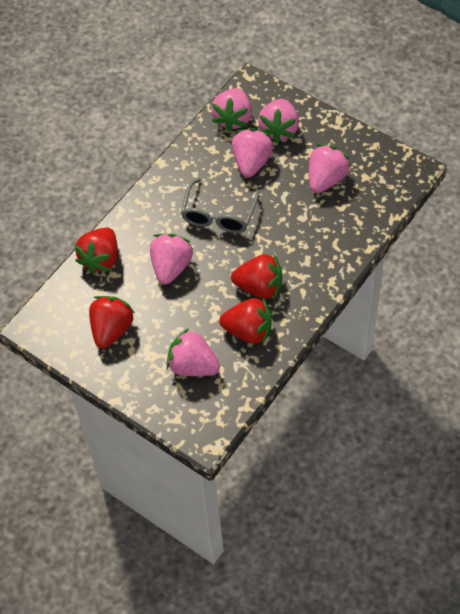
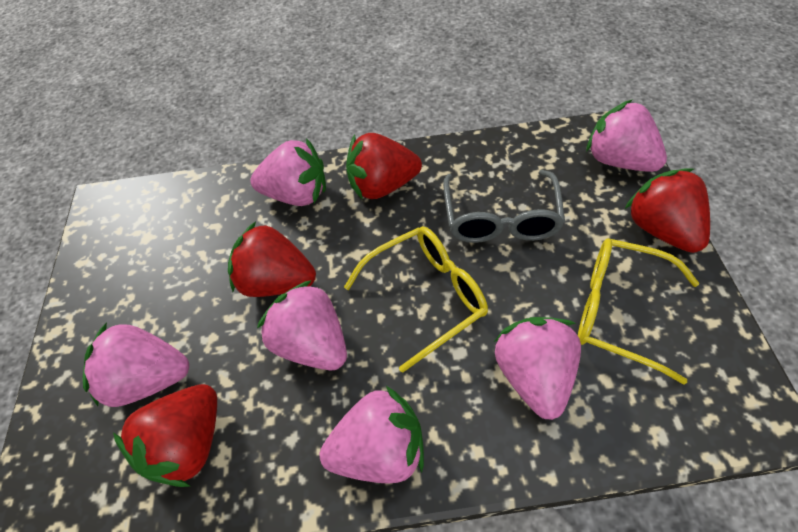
yellow glasses: 0 -> 2

